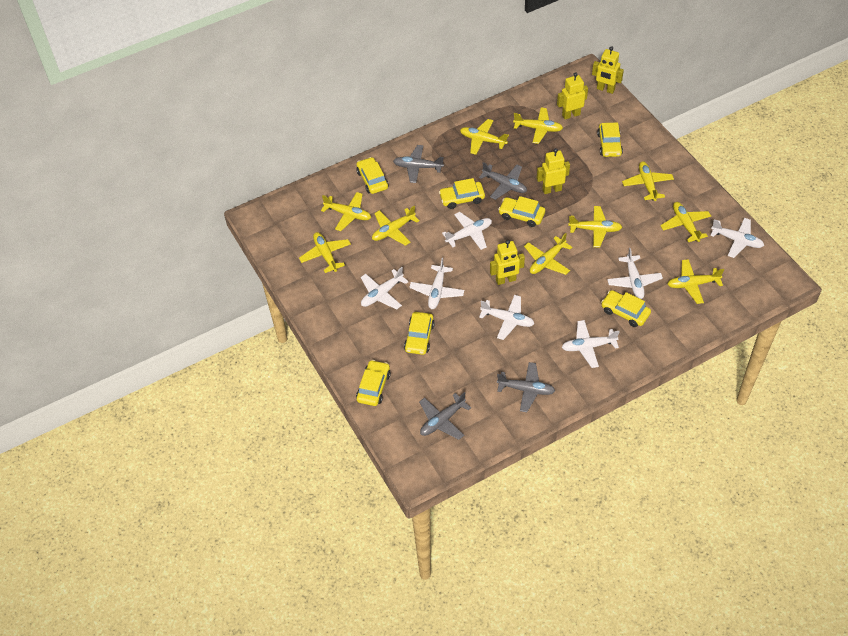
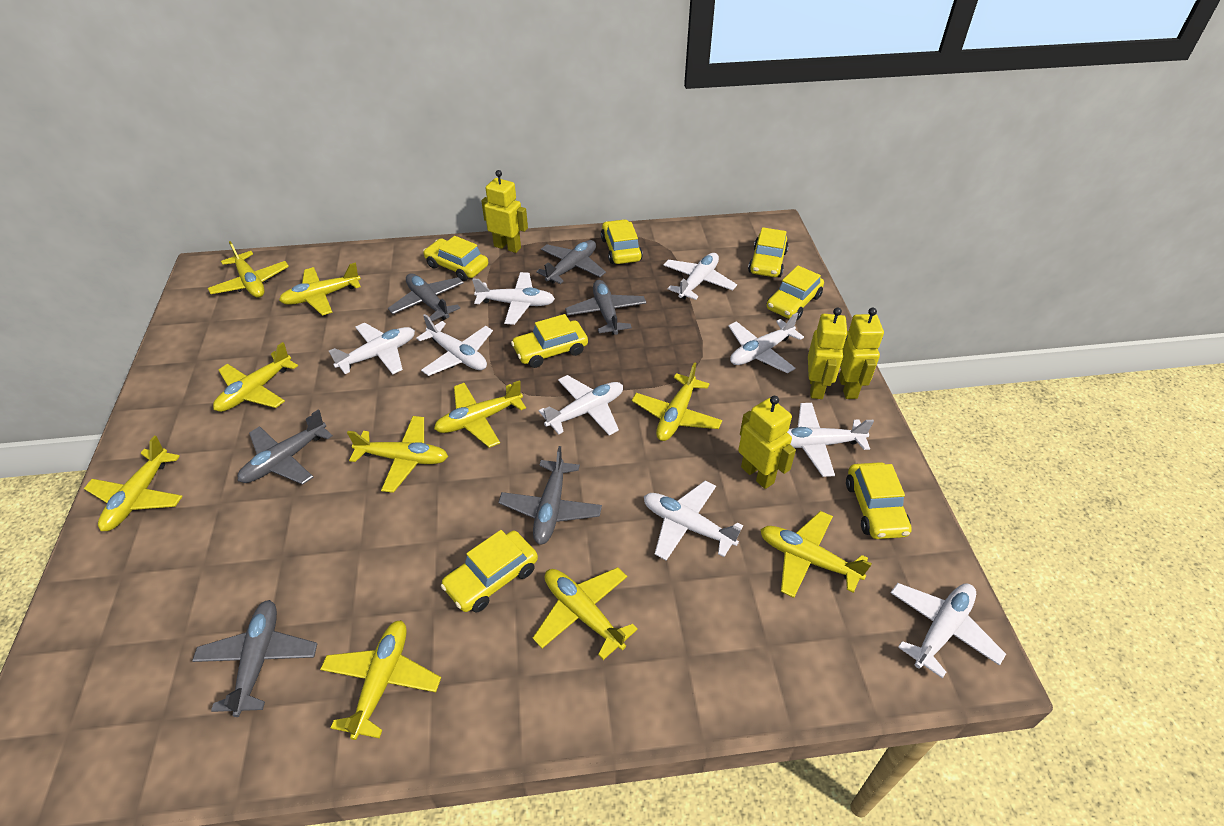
grey plane: 4 -> 6
white plane: 7 -> 9

